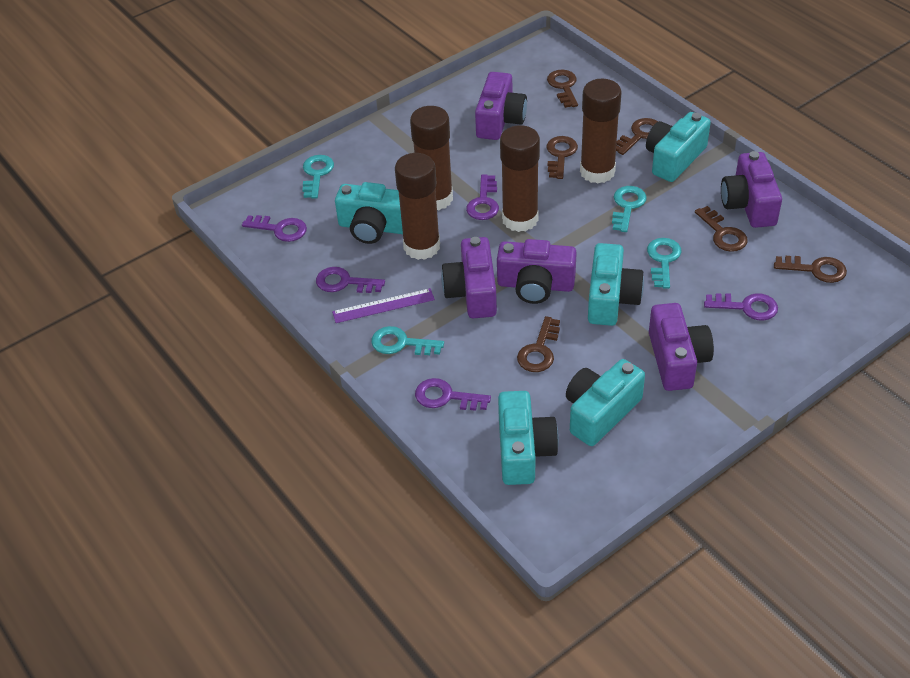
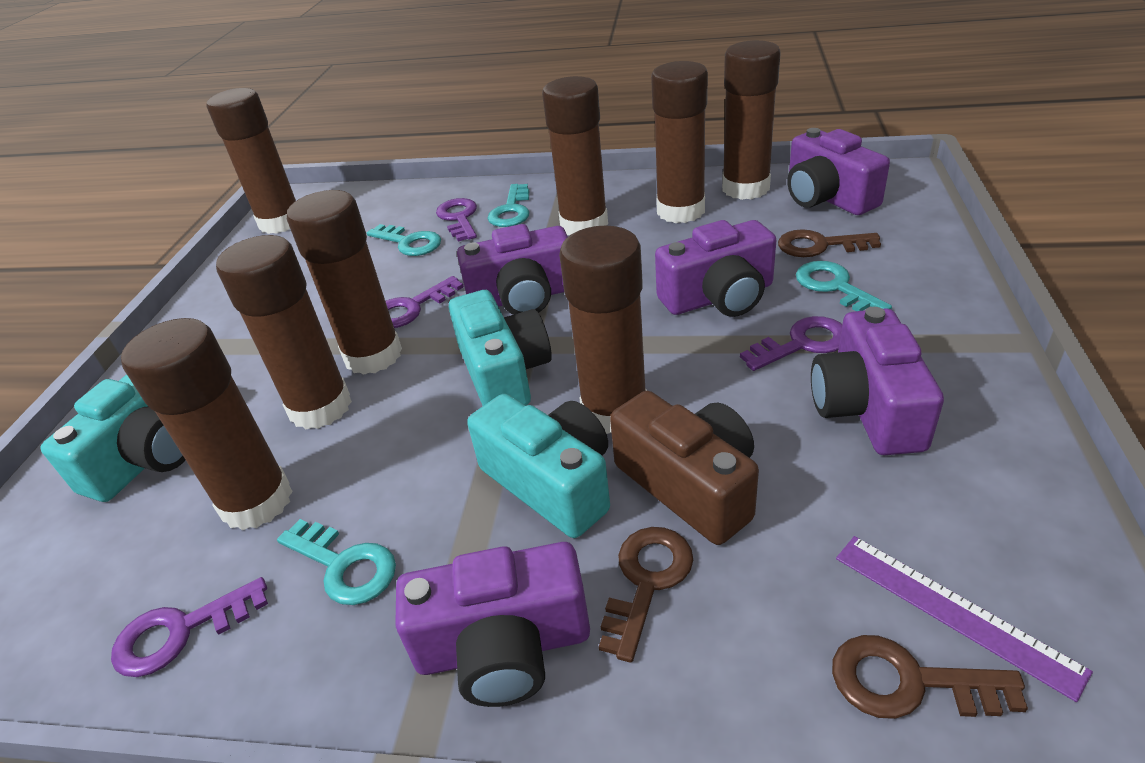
brown camera: 0 -> 1
brown glue stick: 4 -> 8
brown key: 6 -> 3
purple key: 5 -> 4
turquoise camera: 5 -> 3

